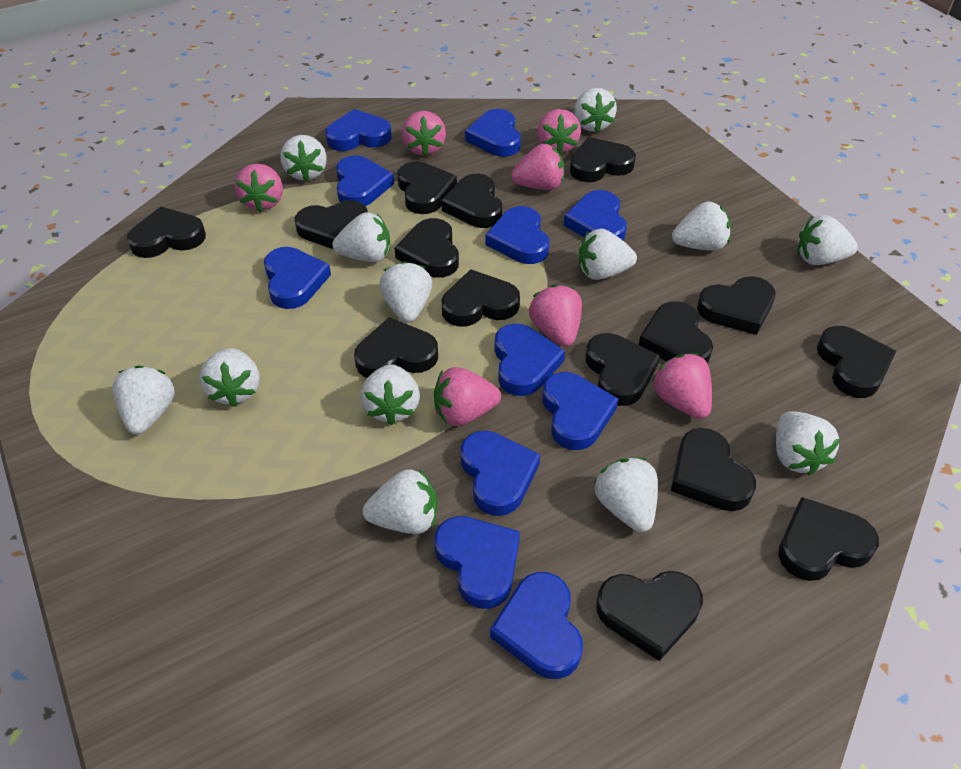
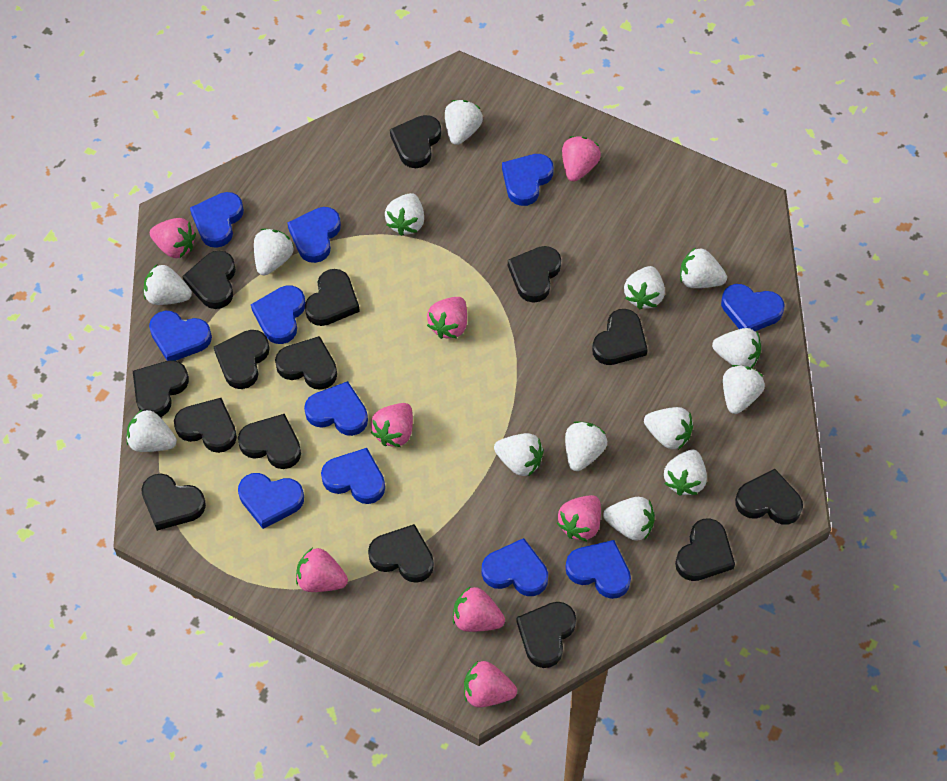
pink strawberry: 7 -> 8
white strawberry: 13 -> 14

